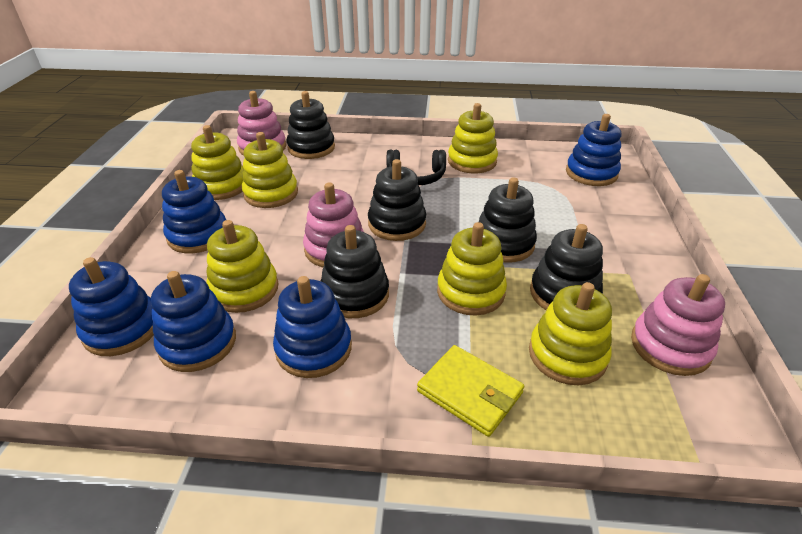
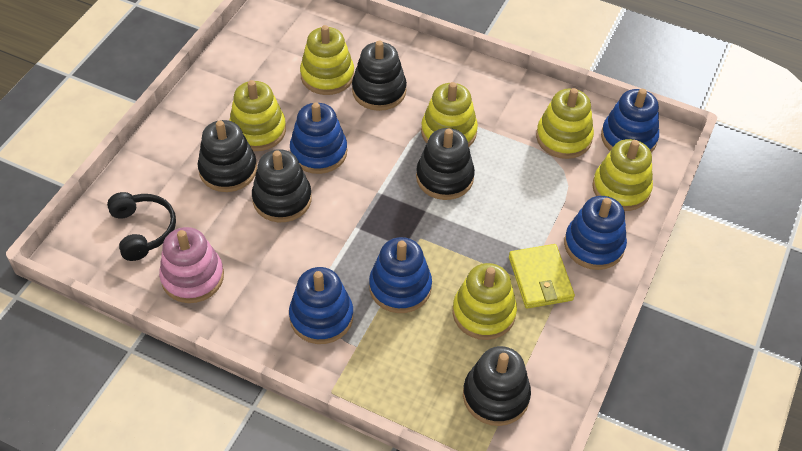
pink stacking toy: 3 -> 1

